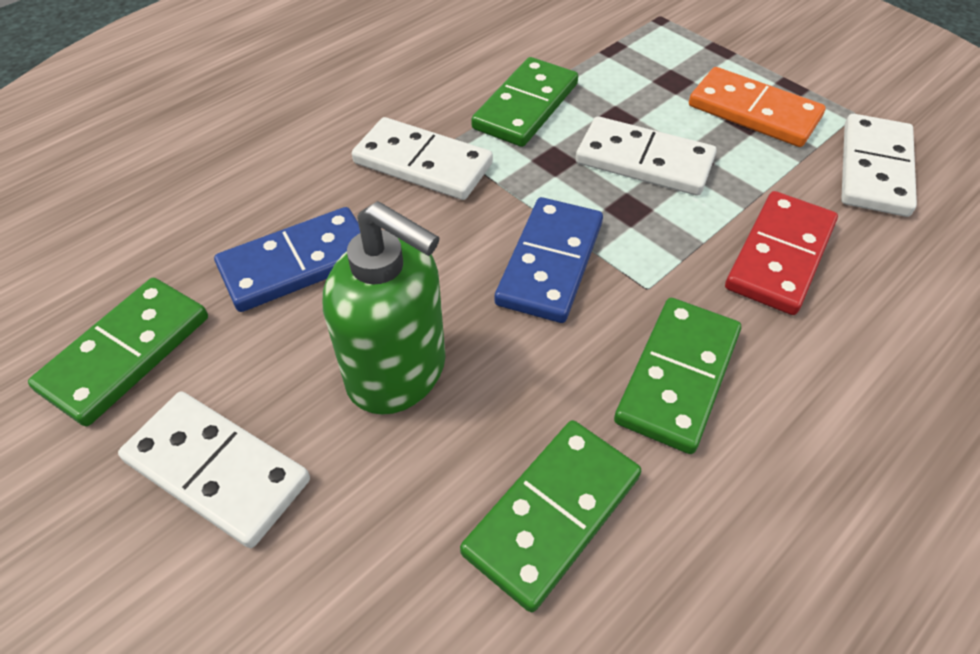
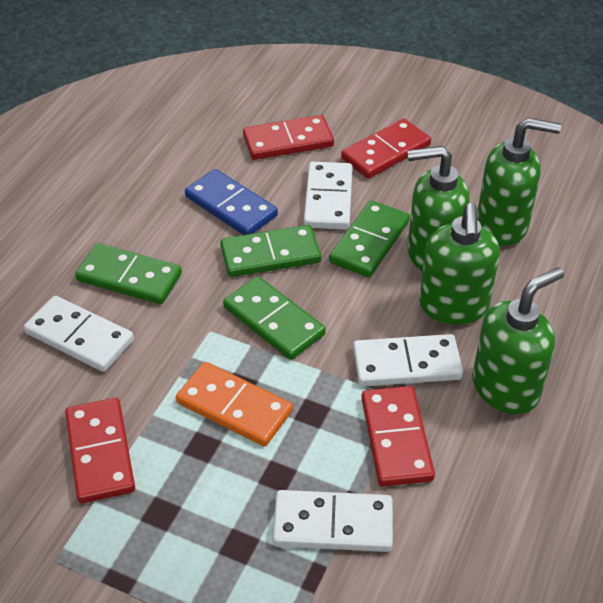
blue domino: 2 -> 1
green soap dispenser: 1 -> 4
red domino: 1 -> 4

